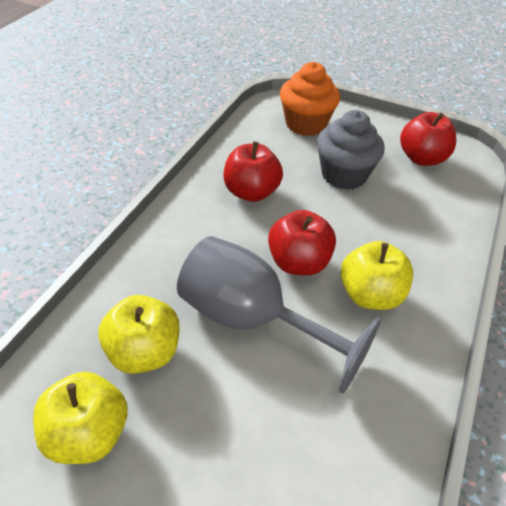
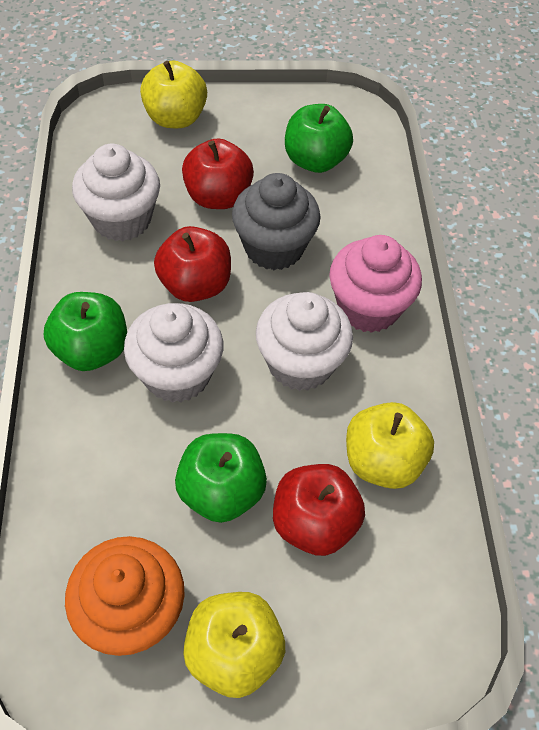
green apple: 0 -> 3
grey goblet: 1 -> 0
pink cupcake: 0 -> 1
white cupcake: 0 -> 3

